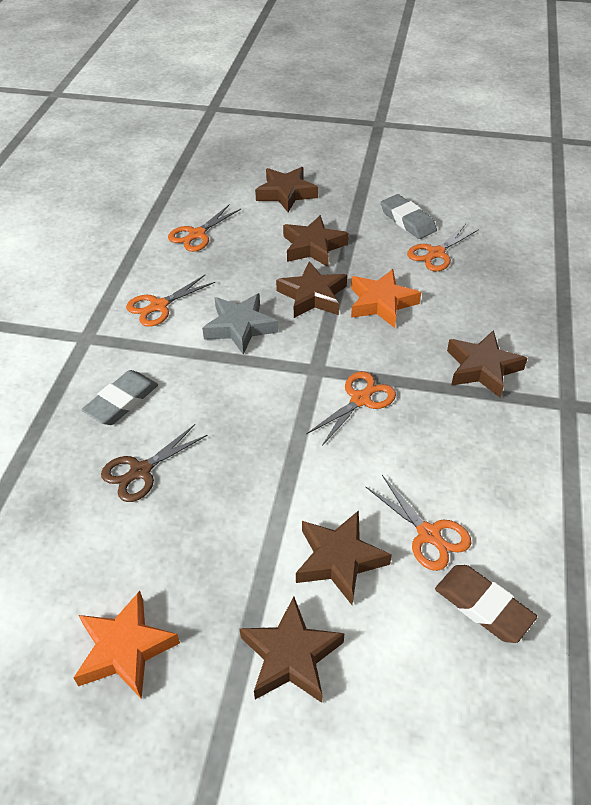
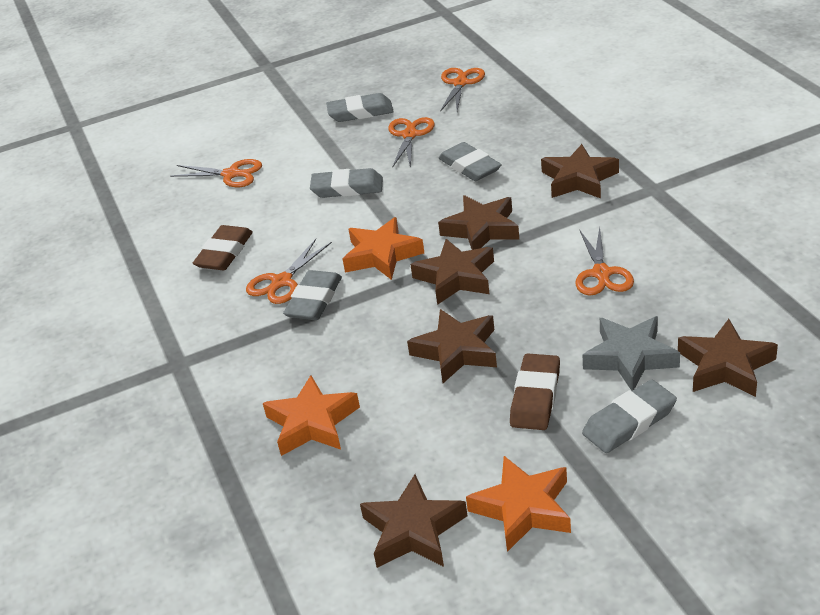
brown eraser: 1 -> 2
brown scissors: 1 -> 0
grey eraser: 2 -> 5
orange star: 2 -> 3

